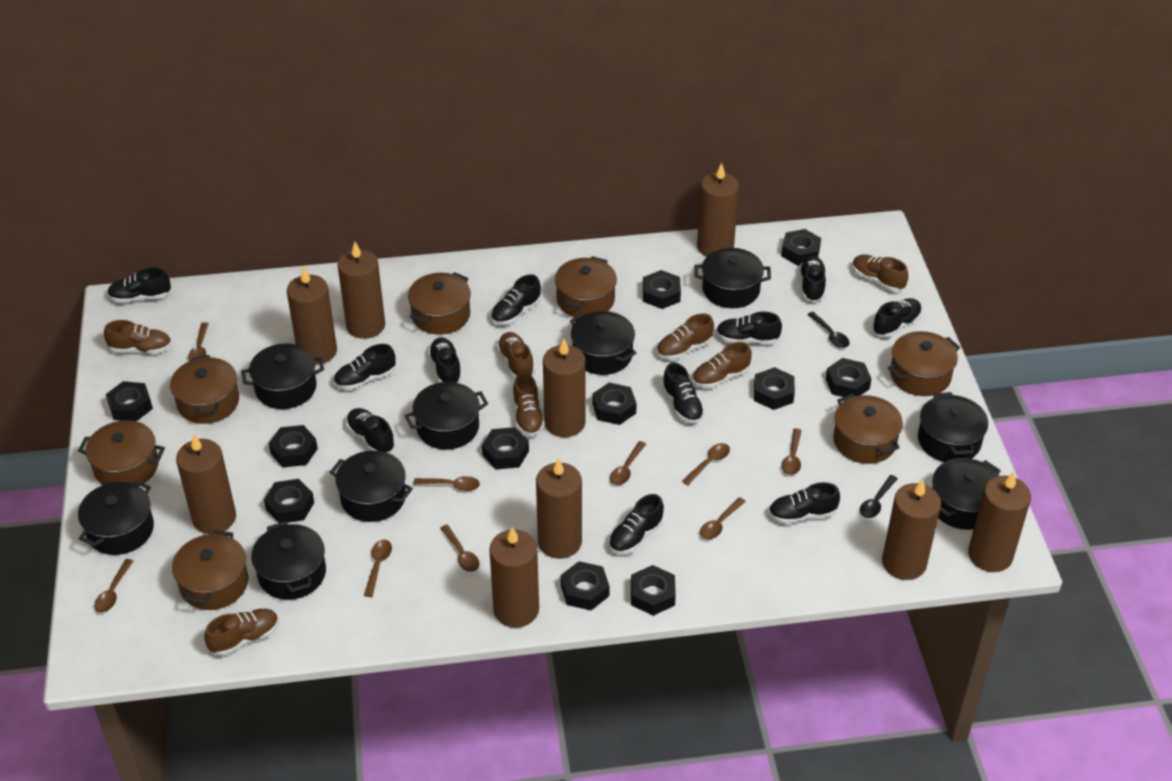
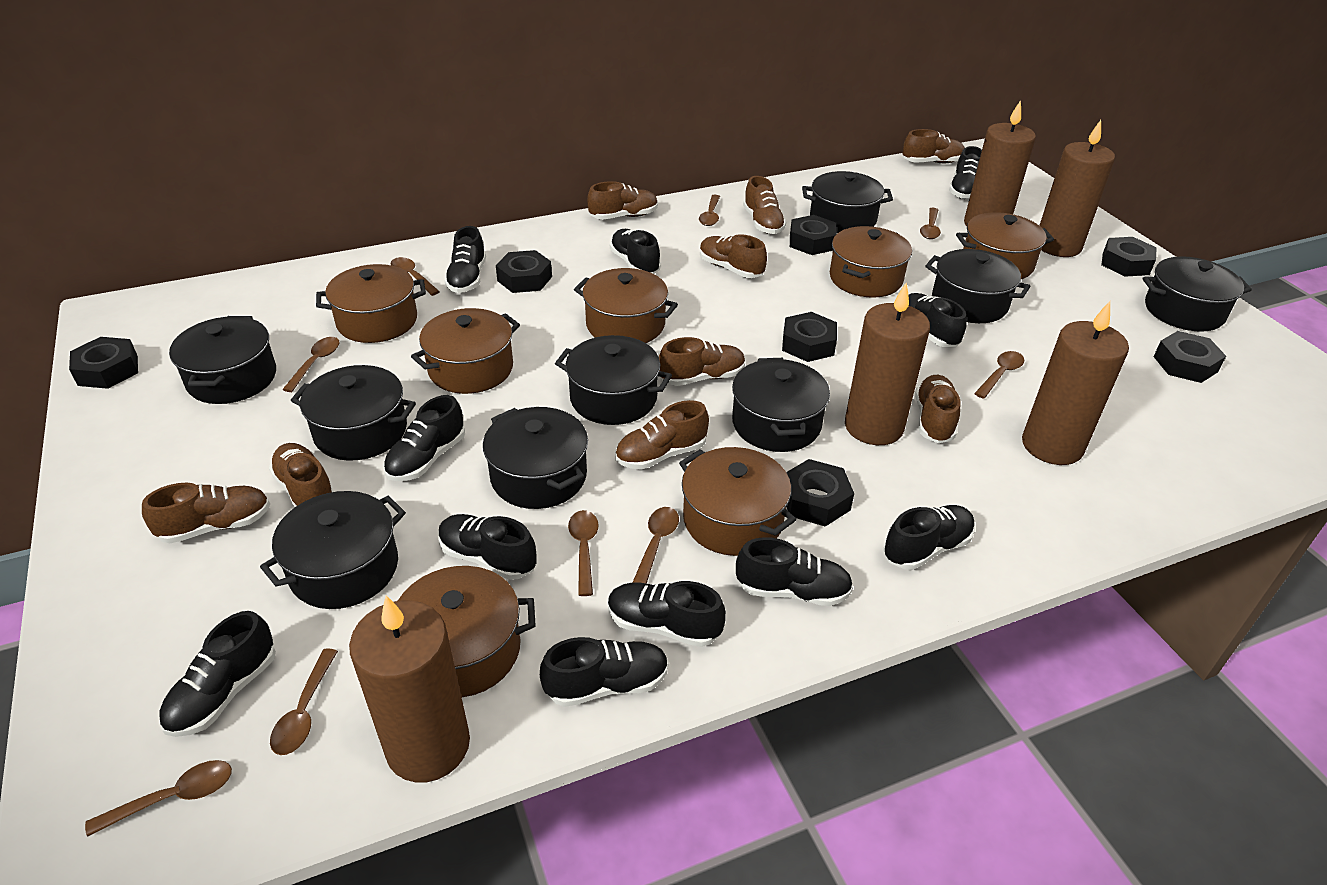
black nut: 11 -> 7
black spoon: 2 -> 0
brown candle: 9 -> 5
brown shoe: 7 -> 9

